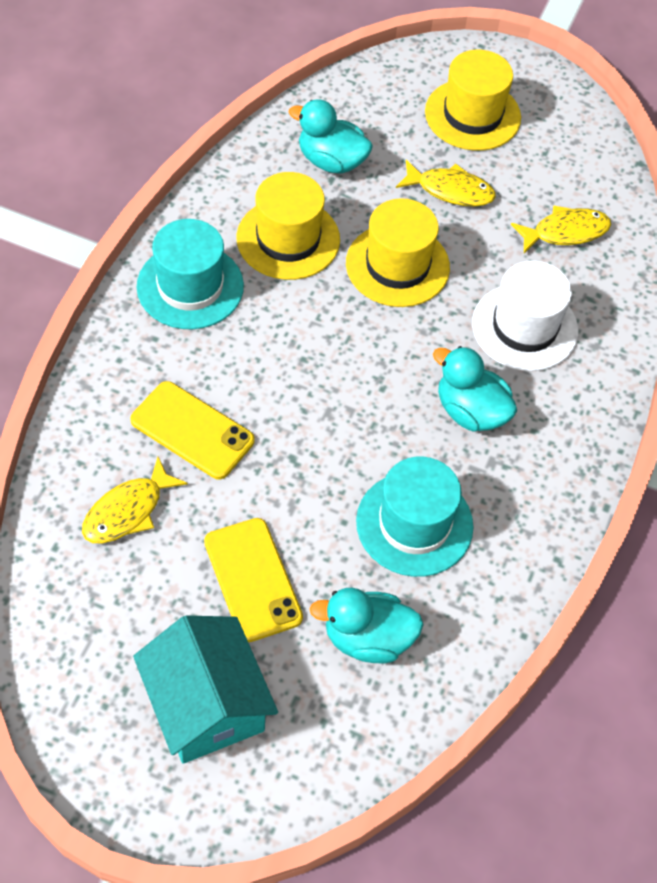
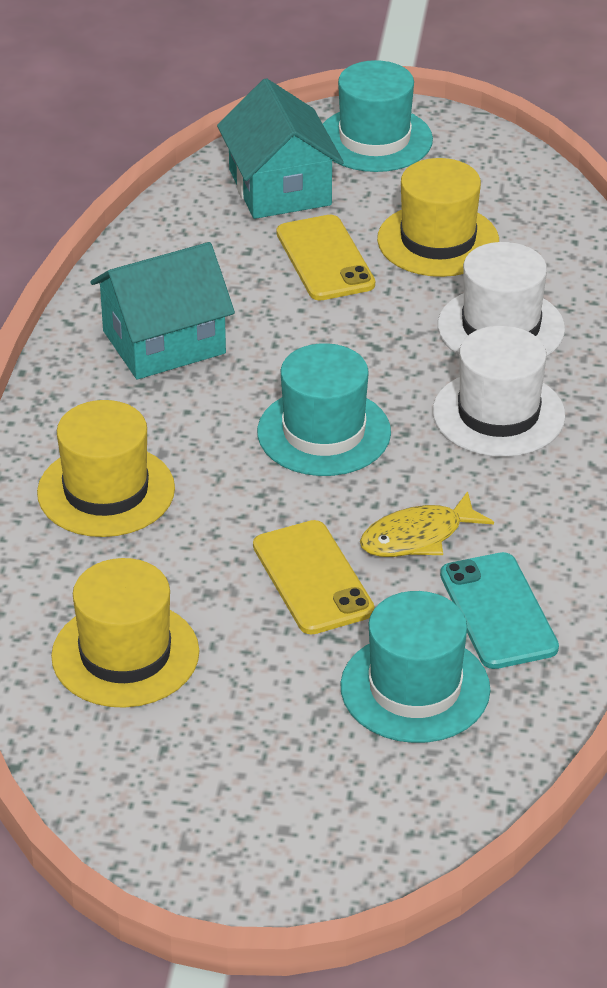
turquoise duck: 3 -> 0
turquoise hat: 2 -> 3
turquoise house: 1 -> 2
turquoise phone: 0 -> 1
white hat: 1 -> 2
yellow fish: 3 -> 1

